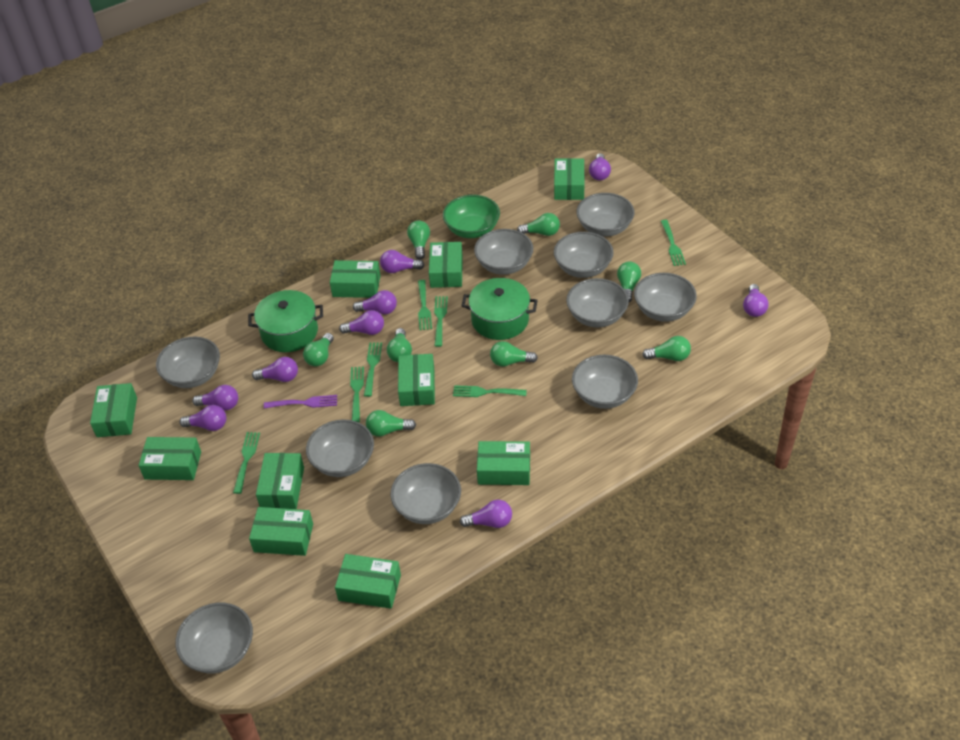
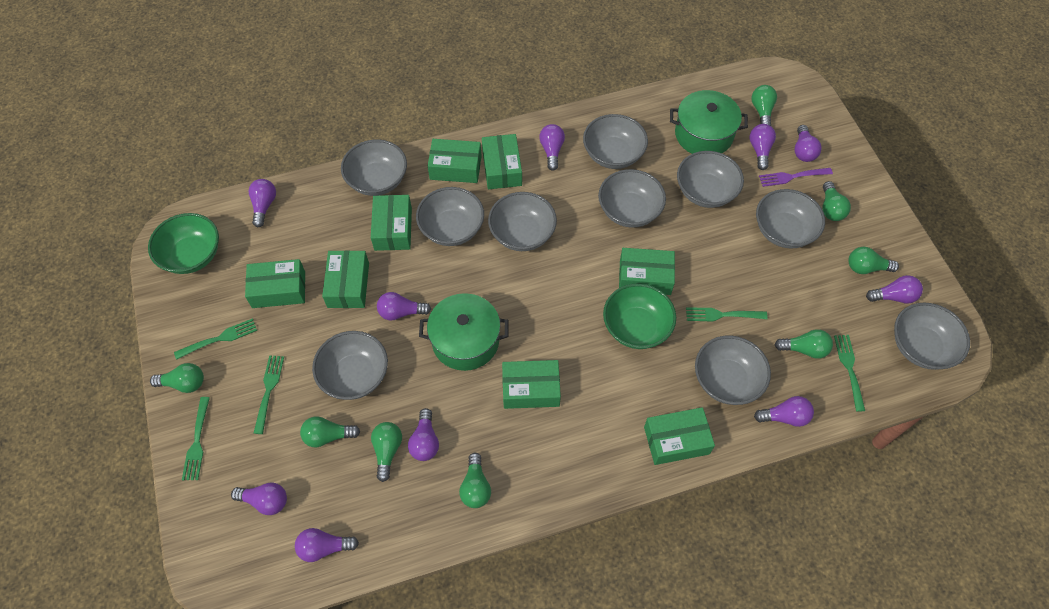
green bowl: 1 -> 2
green box: 10 -> 8
green fork: 7 -> 5
purple light bulb: 9 -> 10

